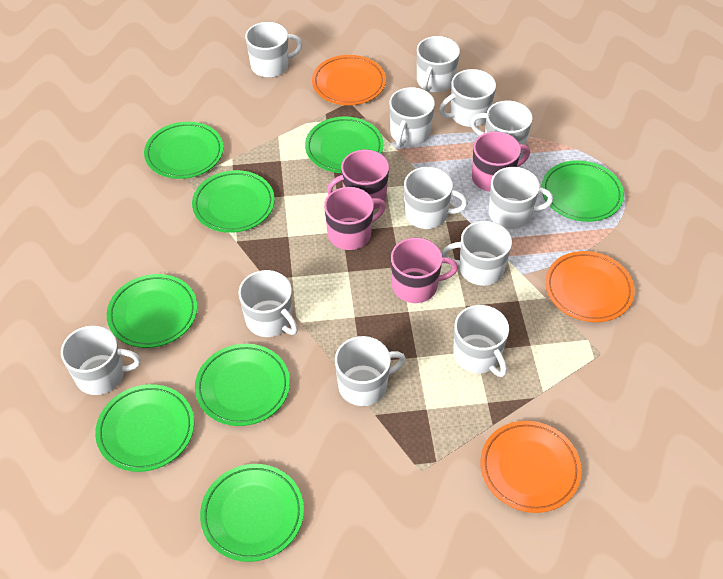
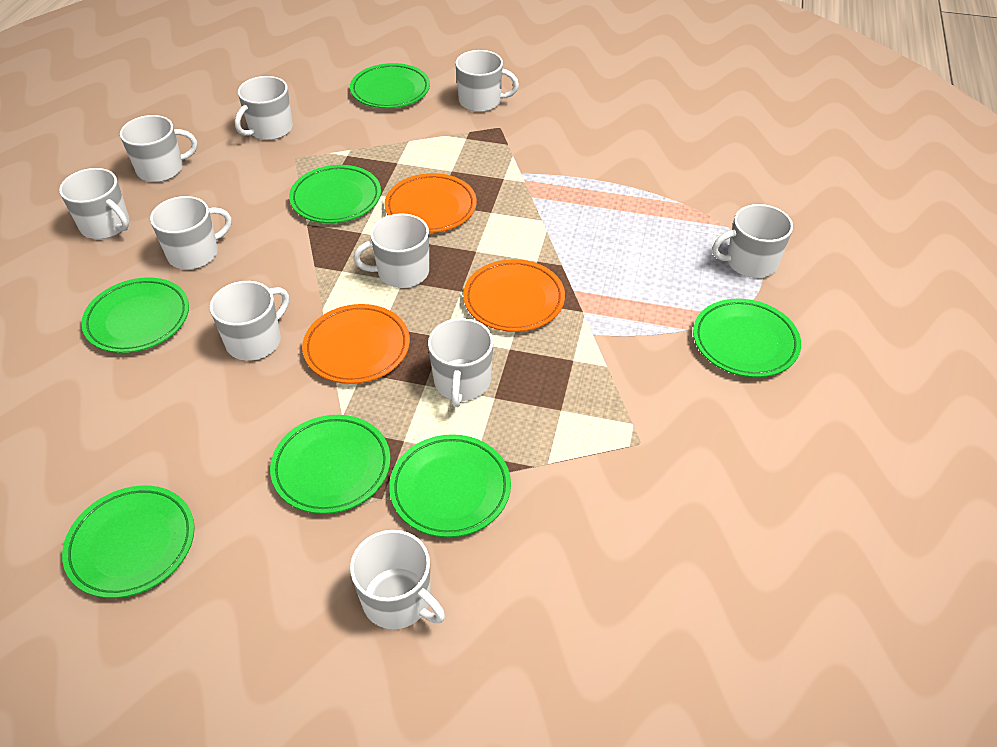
green plate: 8 -> 7
pink mug: 4 -> 0
white mug: 12 -> 10

